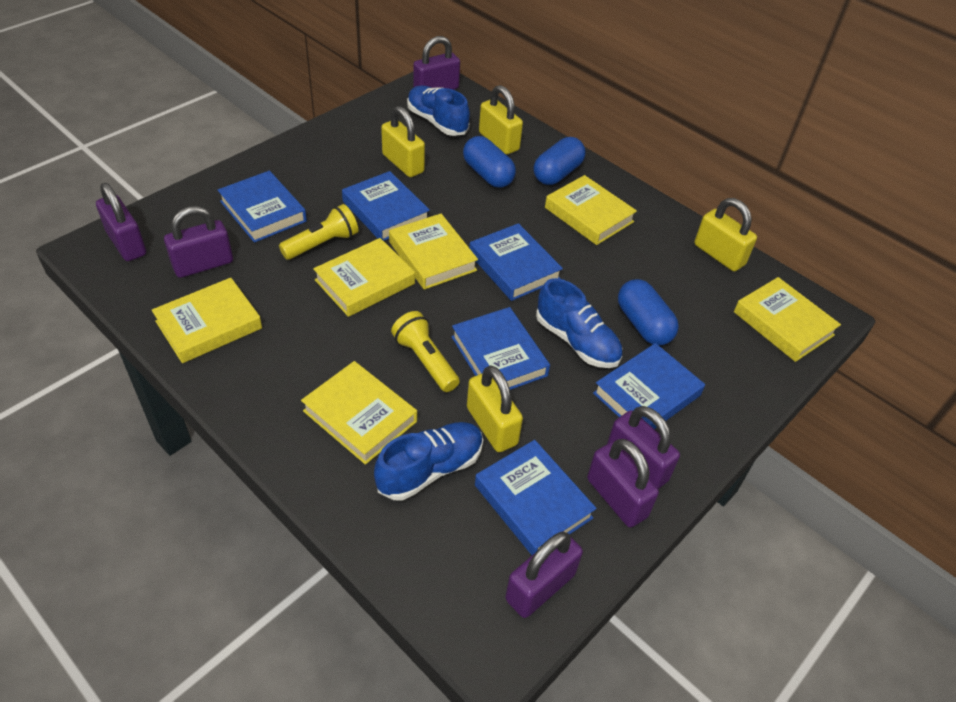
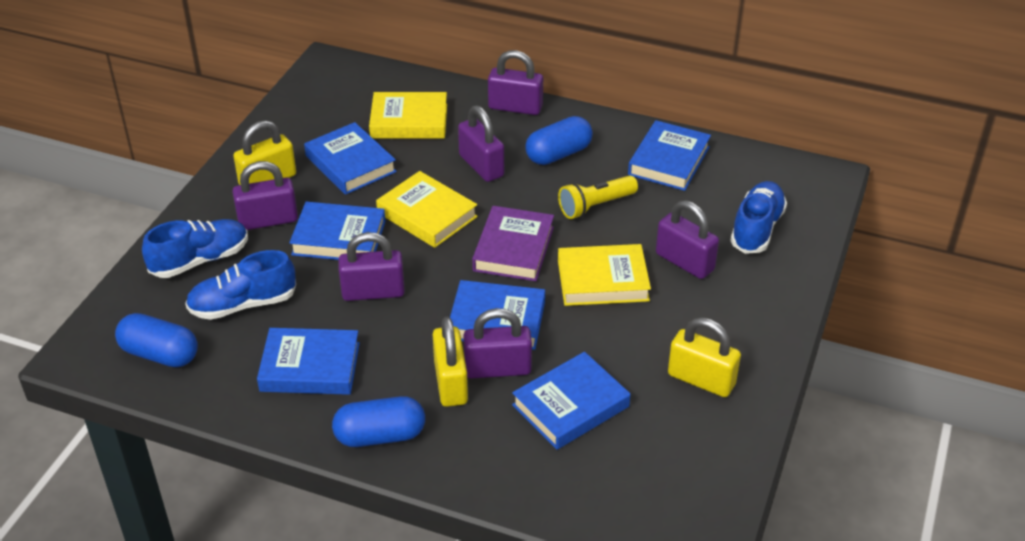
purple book: 0 -> 1
yellow book: 6 -> 3
yellow flashlight: 2 -> 1
yellow padlock: 4 -> 3

